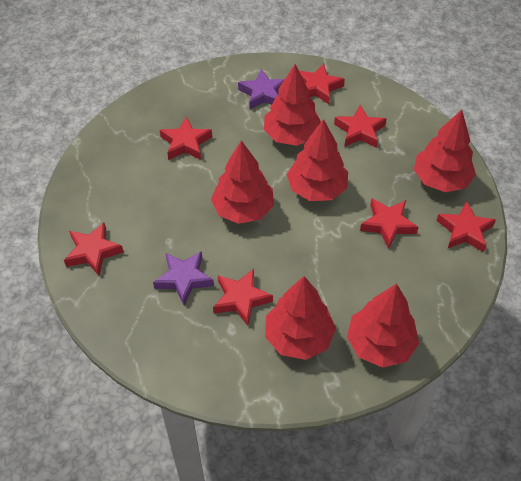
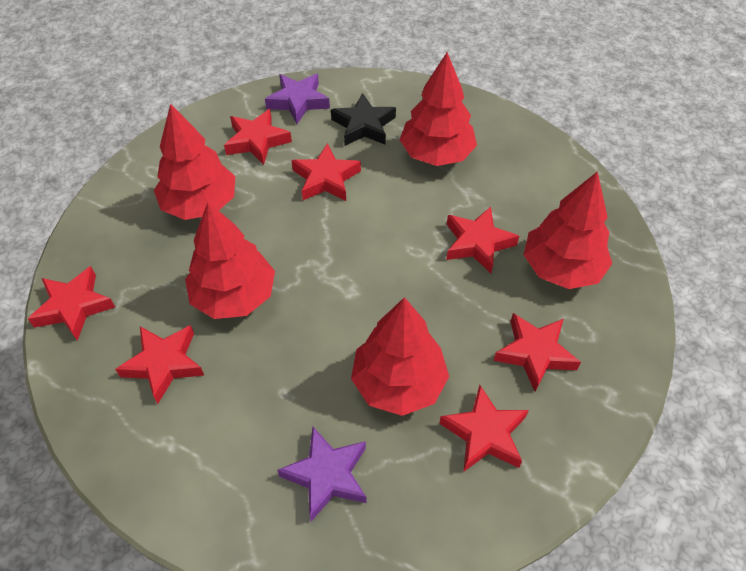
black star: 0 -> 1
red tree: 6 -> 5

